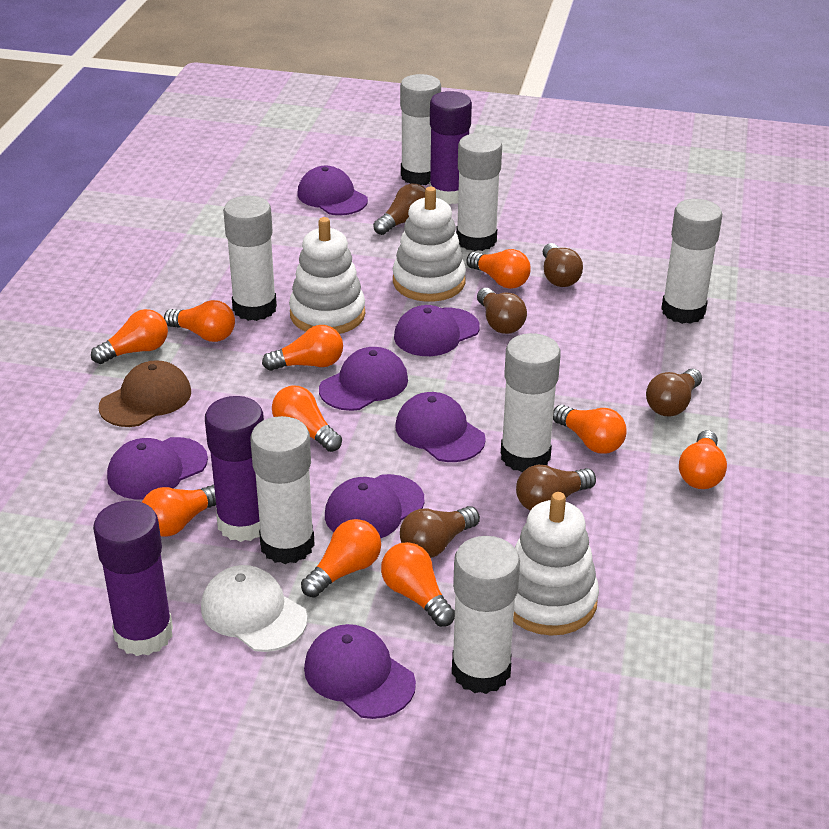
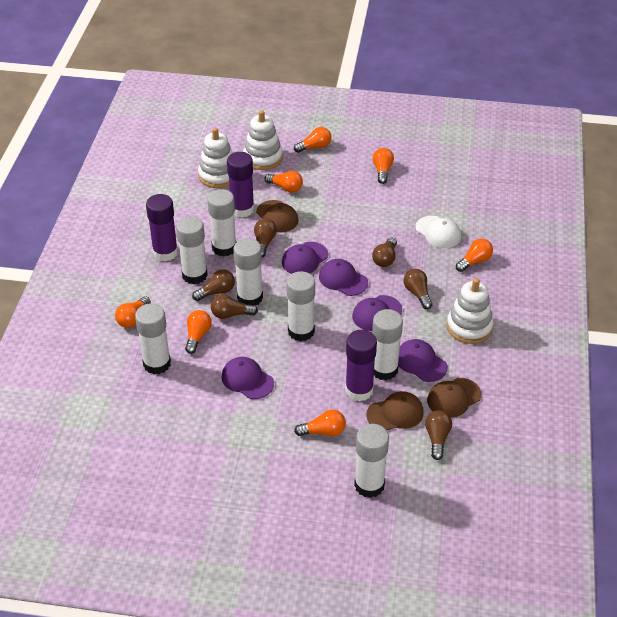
brown cap: 1 -> 3
orange light bulb: 10 -> 7
purple cap: 7 -> 5

